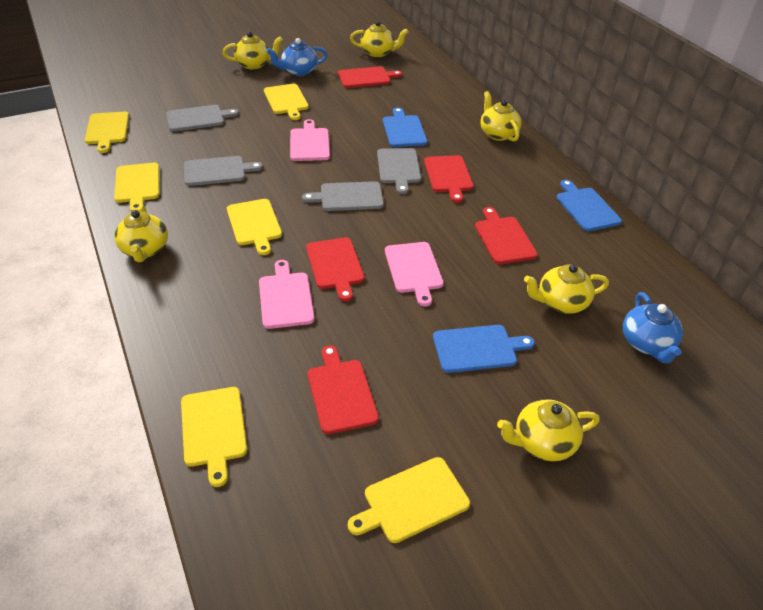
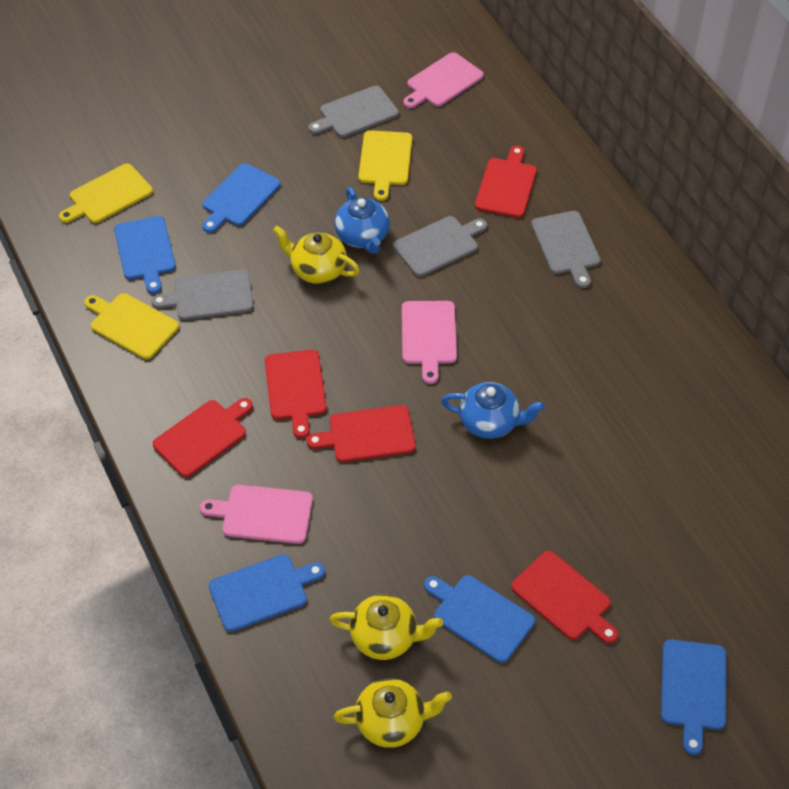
blue cutting board: 3 -> 5
yellow cutting board: 6 -> 3
yellow teapot: 6 -> 3

